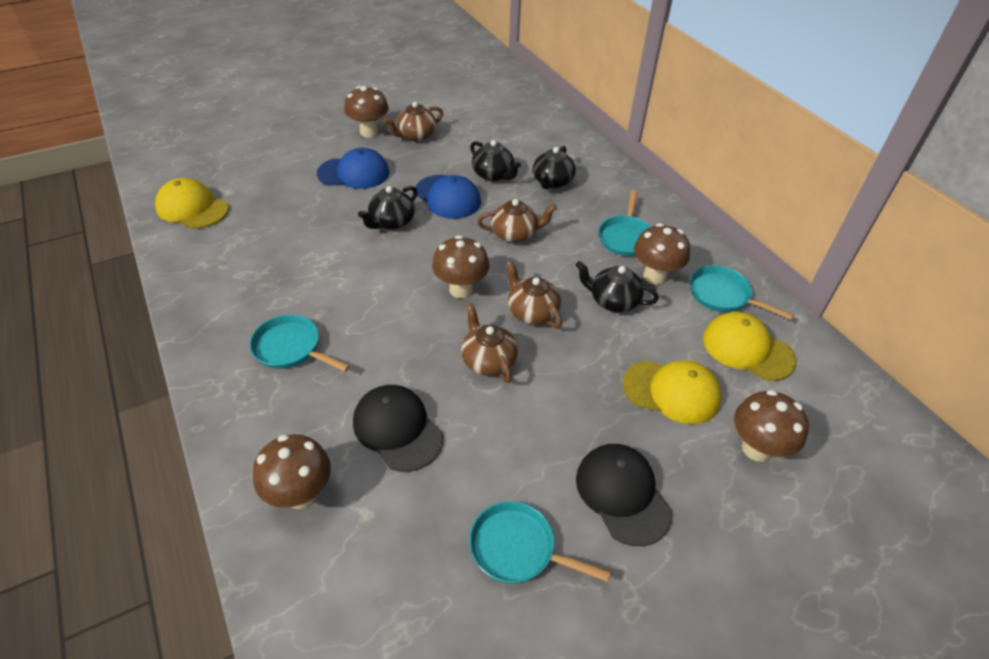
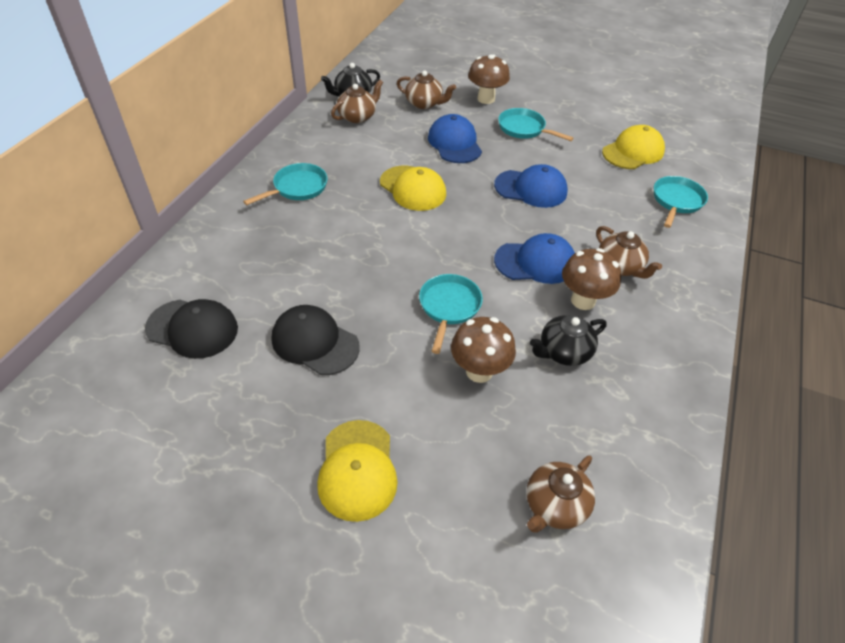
black teapot: 4 -> 2
blue cap: 2 -> 3
brown mushroom: 5 -> 3

